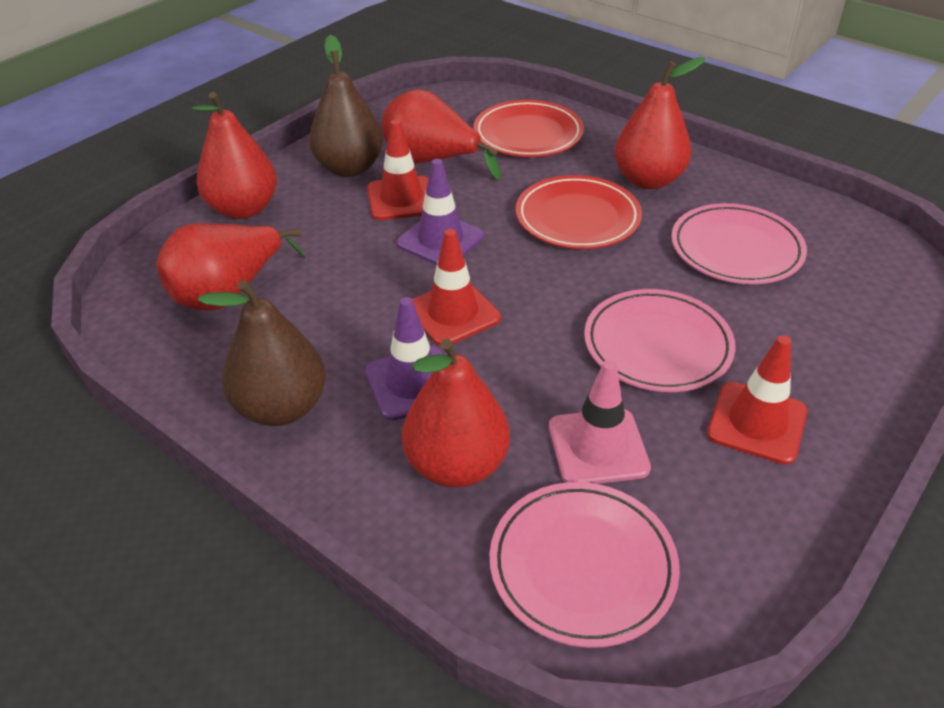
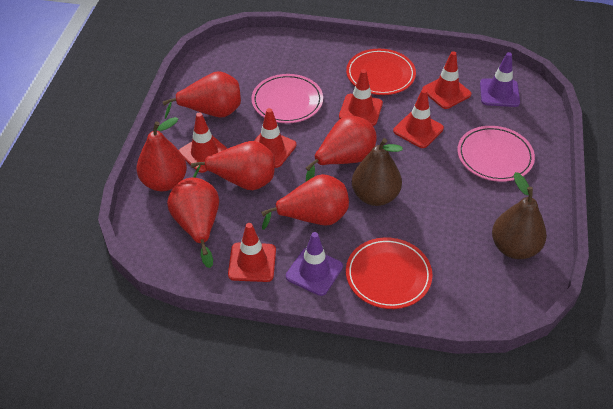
pink plate: 3 -> 2
pink traffic cone: 1 -> 0
red pear: 5 -> 6
red traffic cone: 3 -> 6

